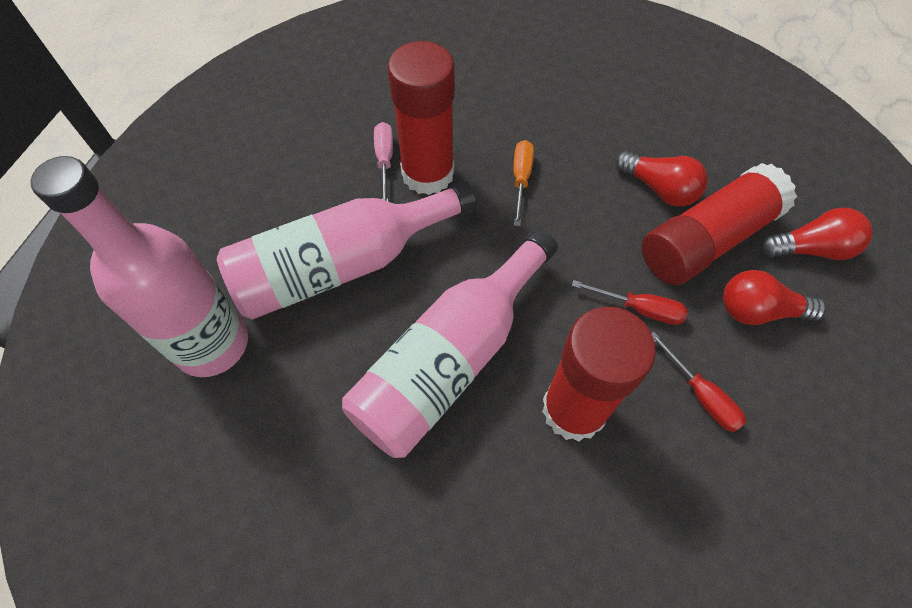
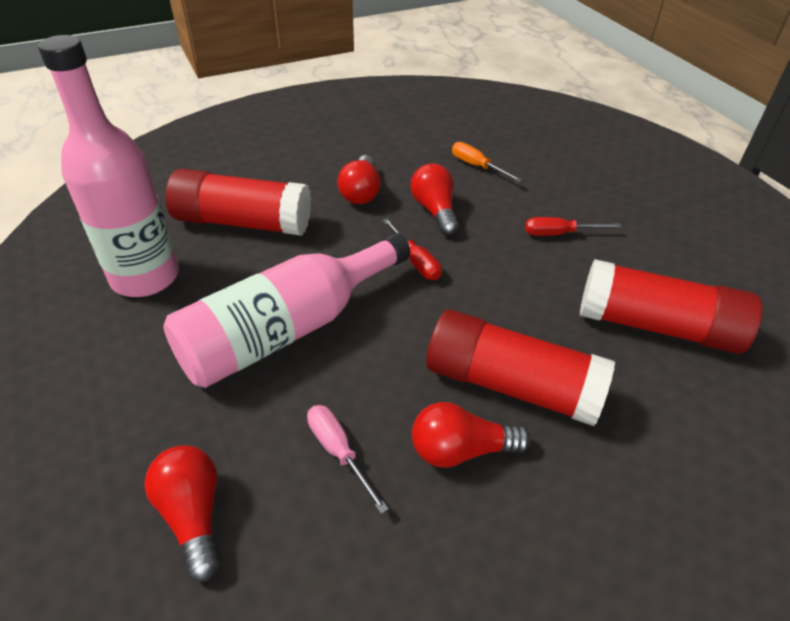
pink bottle: 3 -> 2
red light bulb: 3 -> 4

